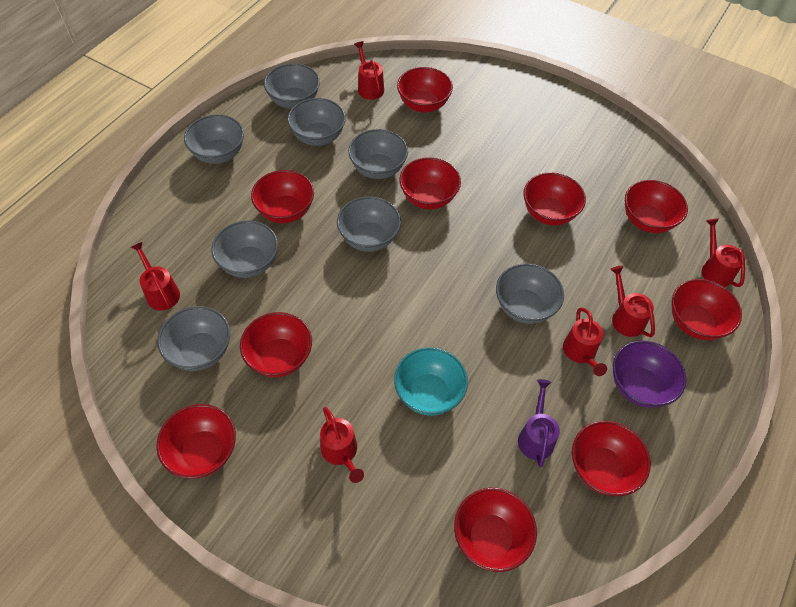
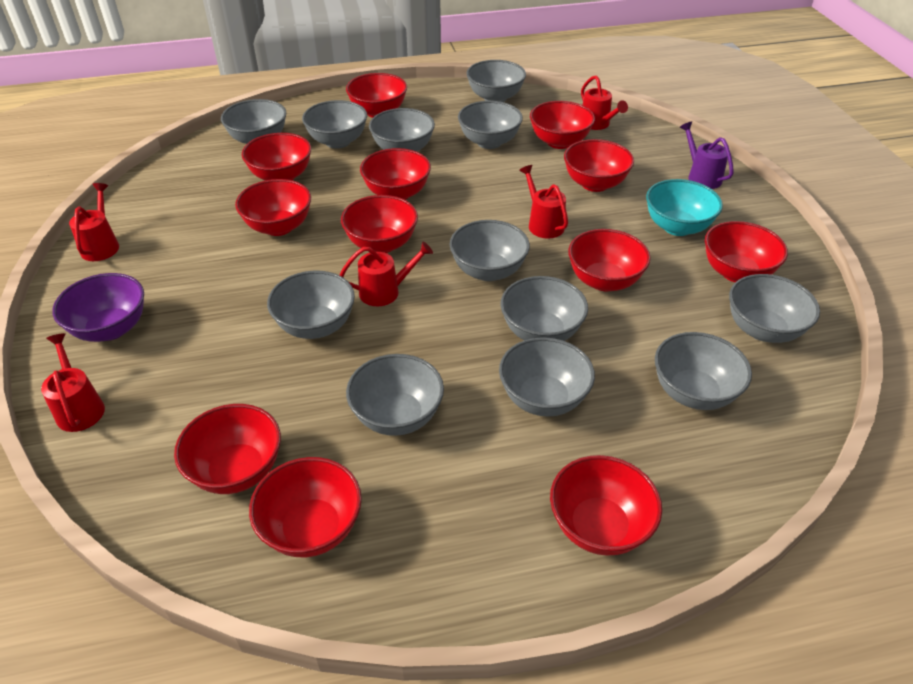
grey bowl: 8 -> 12
red bowl: 10 -> 12
red watering can: 6 -> 5

